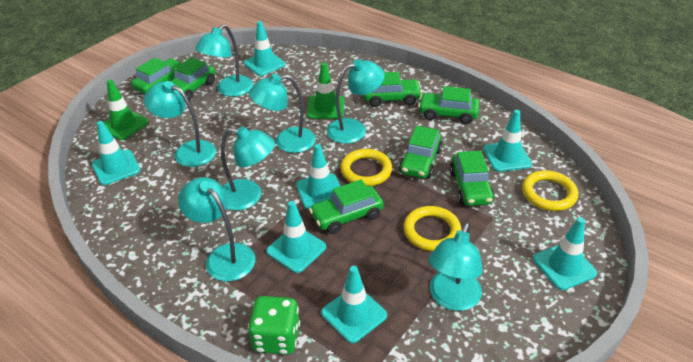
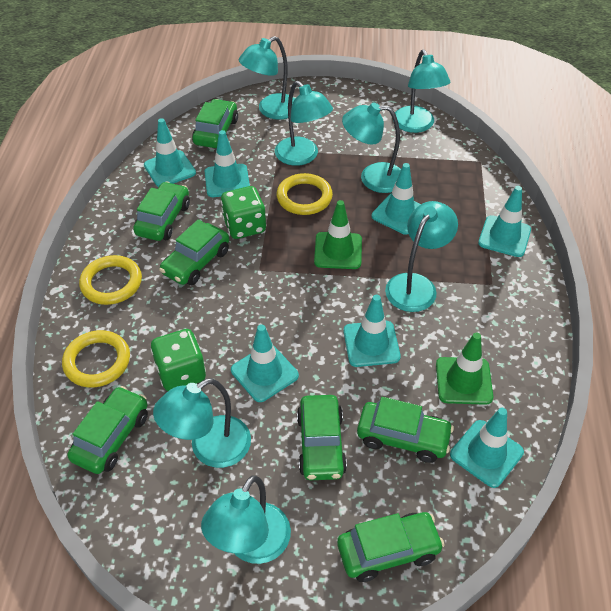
green dice: 1 -> 2

